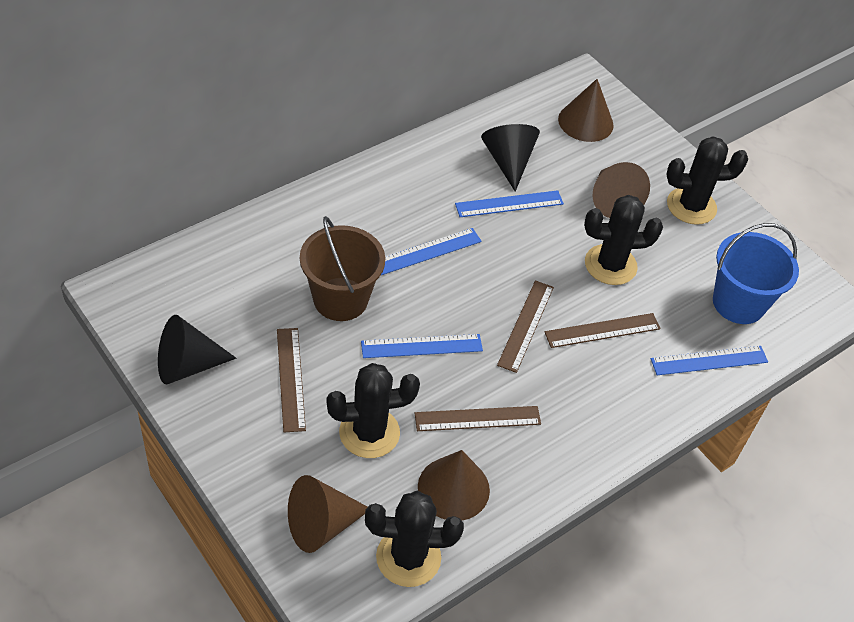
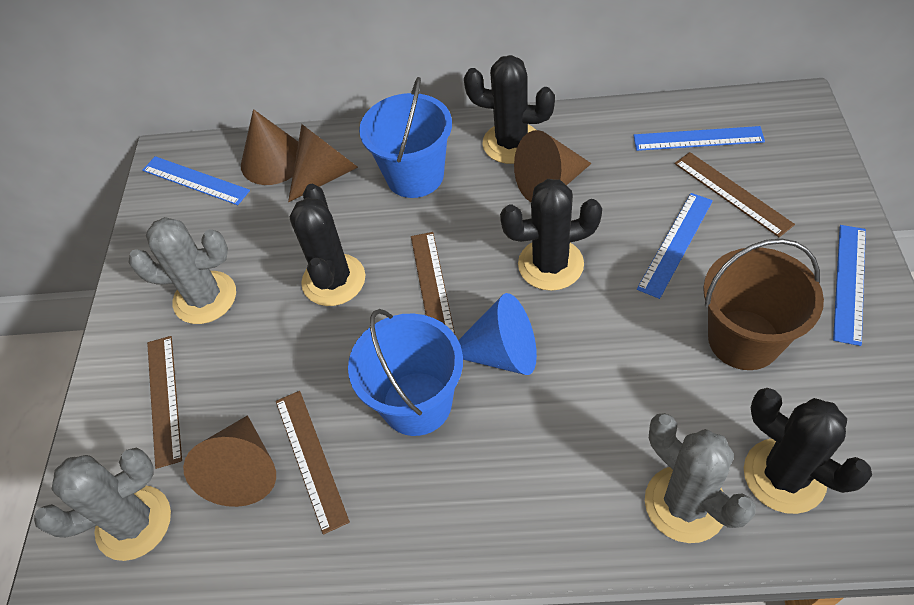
black cone: 2 -> 0
blue bucket: 1 -> 2
blue cone: 0 -> 1
grey cactus: 0 -> 3

